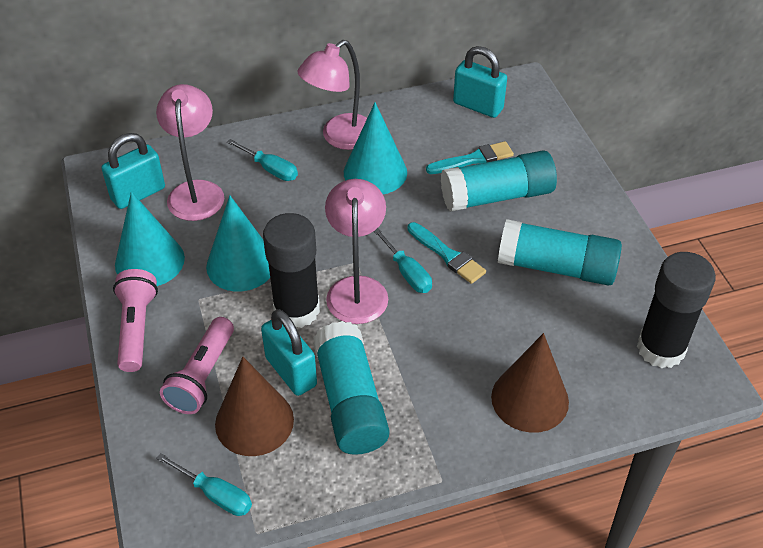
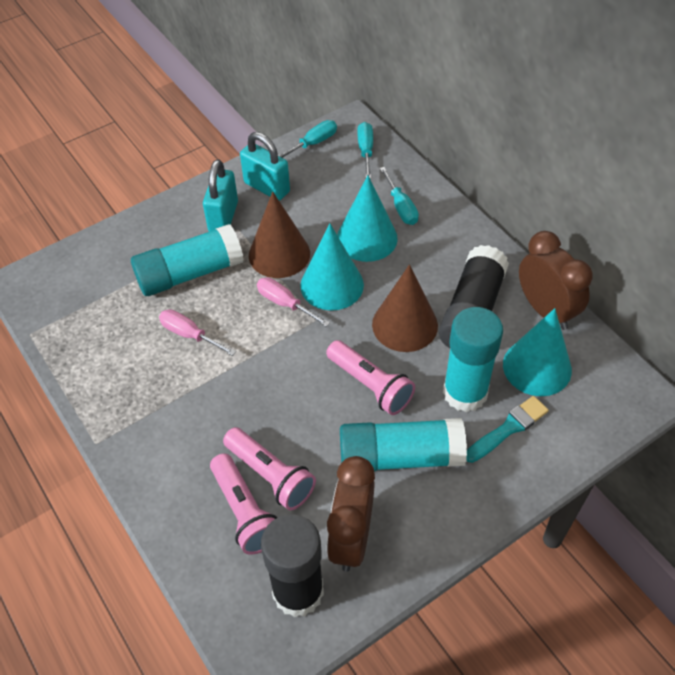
brown clock: 0 -> 2
pink flashlight: 2 -> 3
pink lamp: 3 -> 0
pink screwdriver: 0 -> 2
turquoise brush: 2 -> 1
turquoise padlock: 3 -> 2

